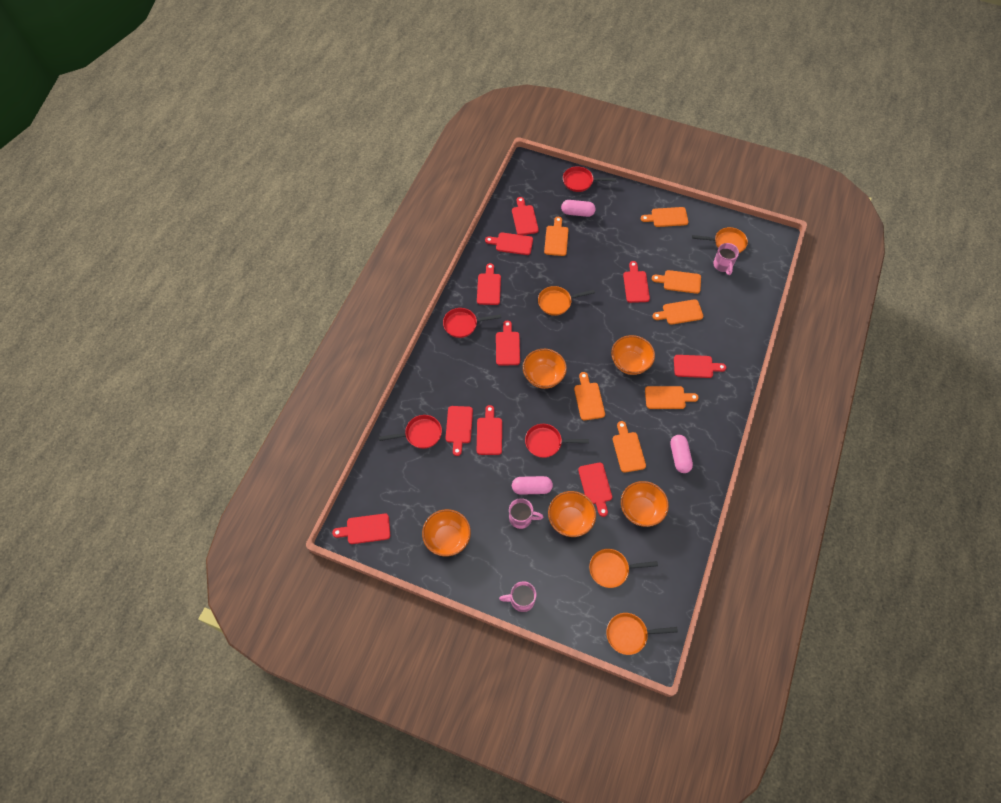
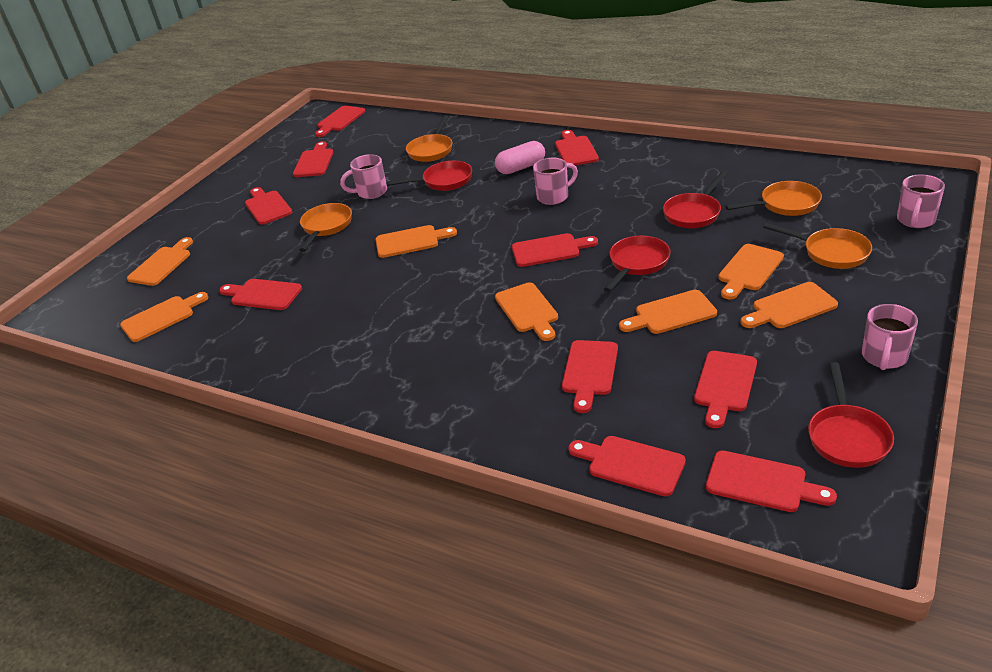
orange bowl: 5 -> 0
pink capsule: 3 -> 1
pink mug: 3 -> 4

